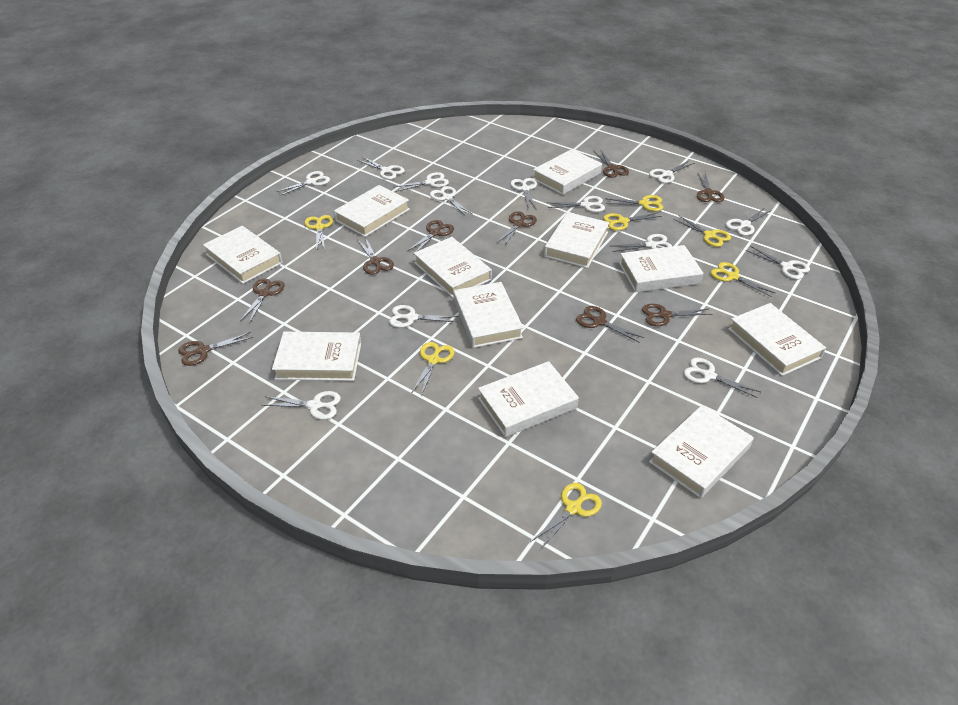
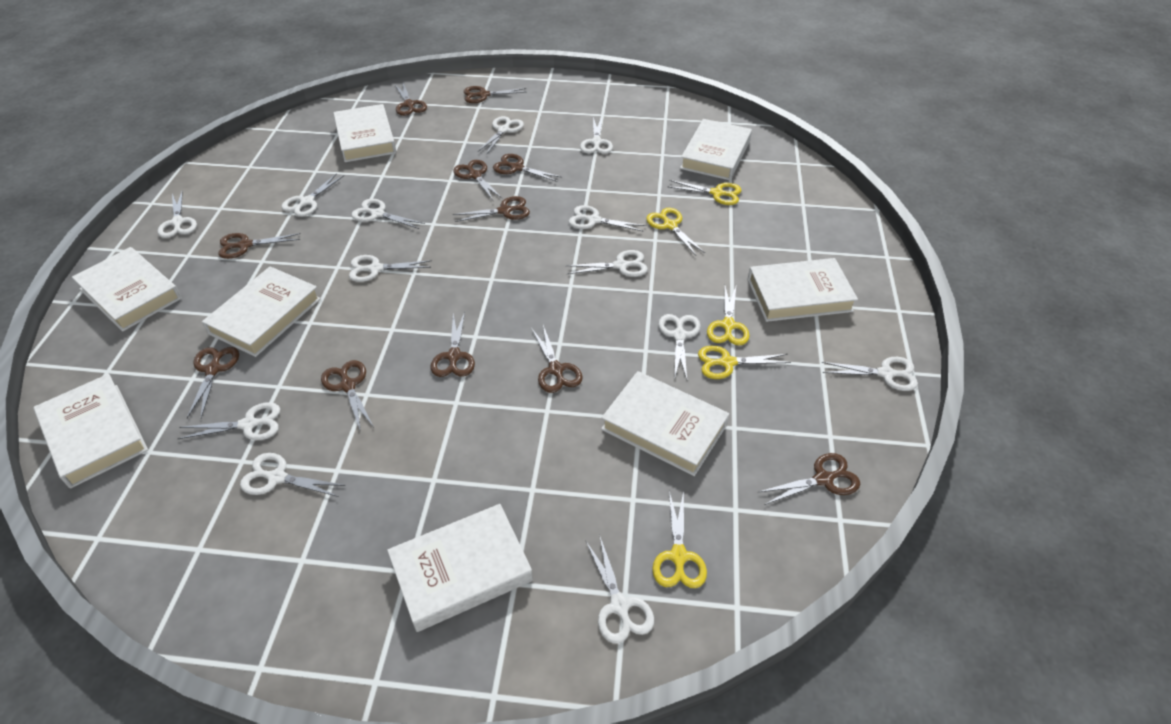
brown scissors: 9 -> 11
white book: 11 -> 8
yellow scissors: 7 -> 5

